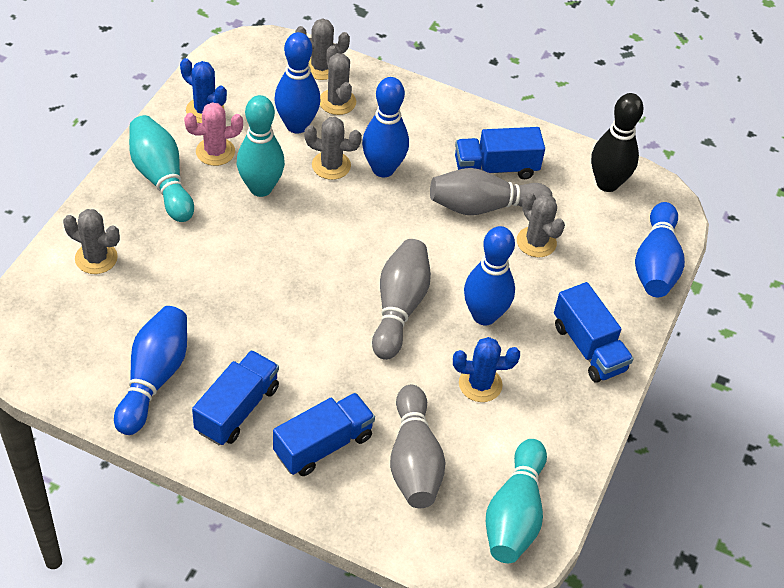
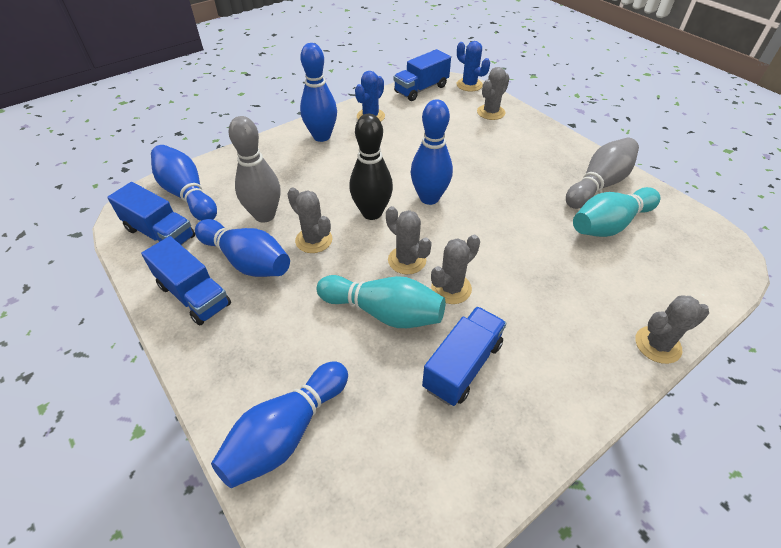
grey bowling pin: 3 -> 2
pink cactus: 1 -> 0
turquoise bowling pin: 3 -> 2

